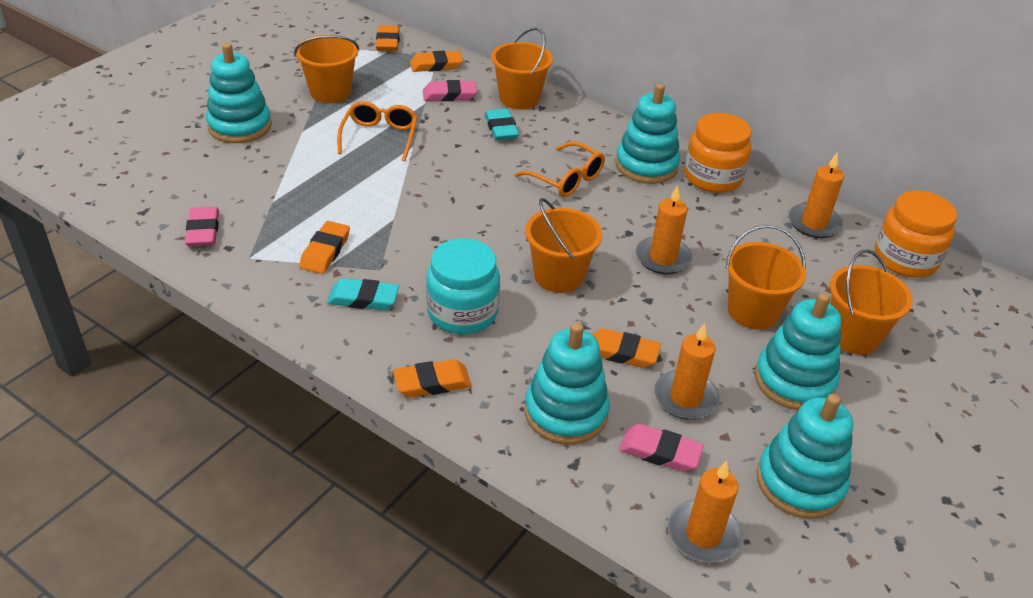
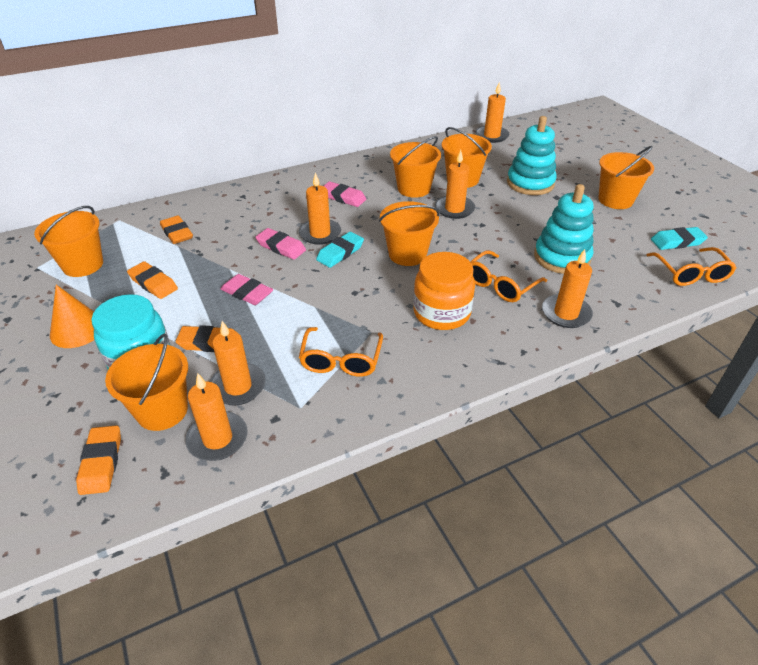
orange bucket: 5 -> 6
orange candle: 4 -> 6
orange cone: 0 -> 1
orange eraser: 5 -> 4
orange glasses: 2 -> 3
orange jar: 2 -> 1
turquoise stacking toy: 5 -> 2

